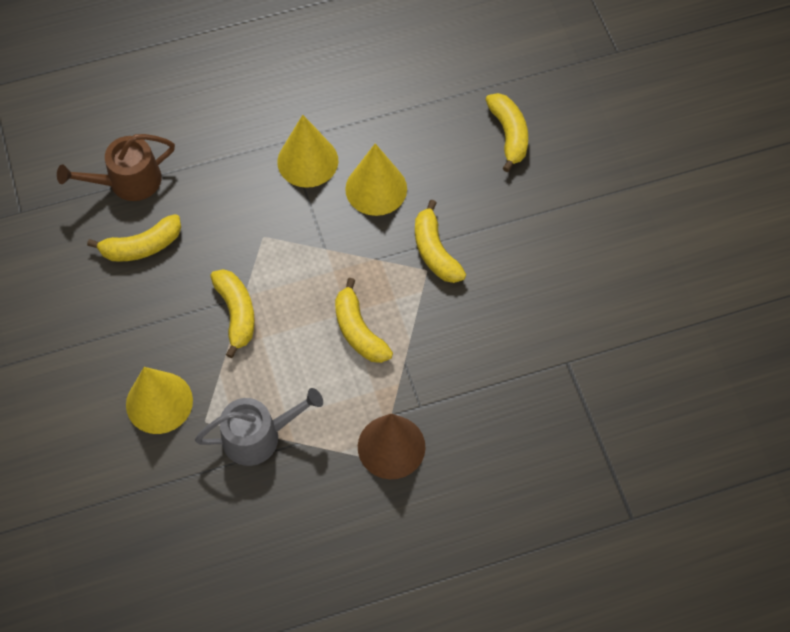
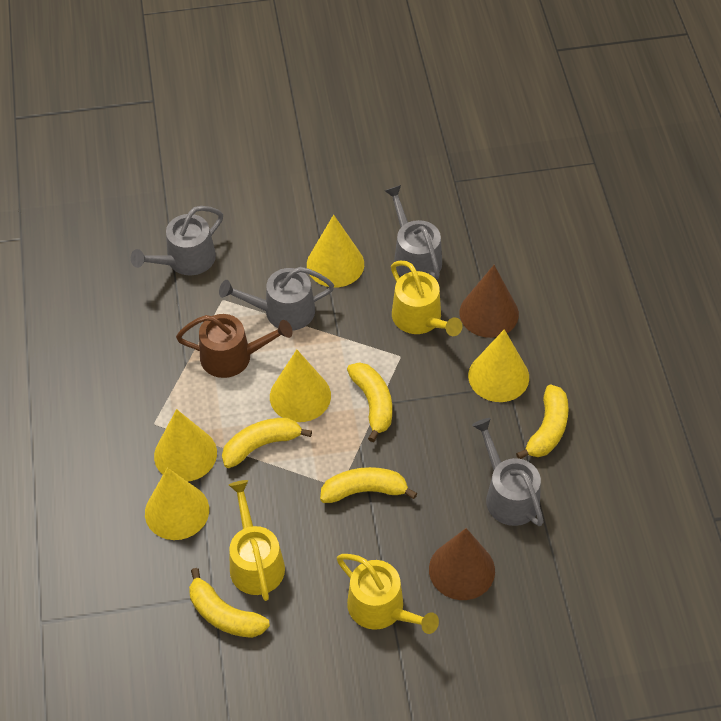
brown cone: 1 -> 2
grey watering can: 1 -> 4
yellow cone: 3 -> 5
yellow watering can: 0 -> 3

